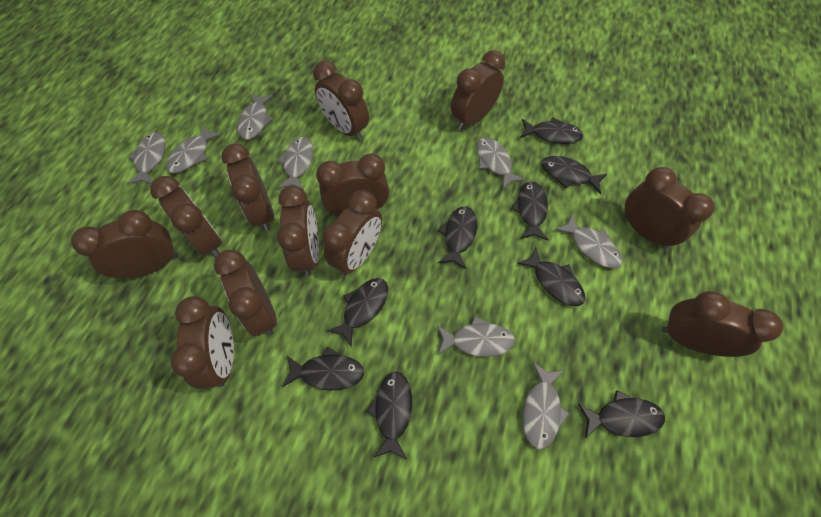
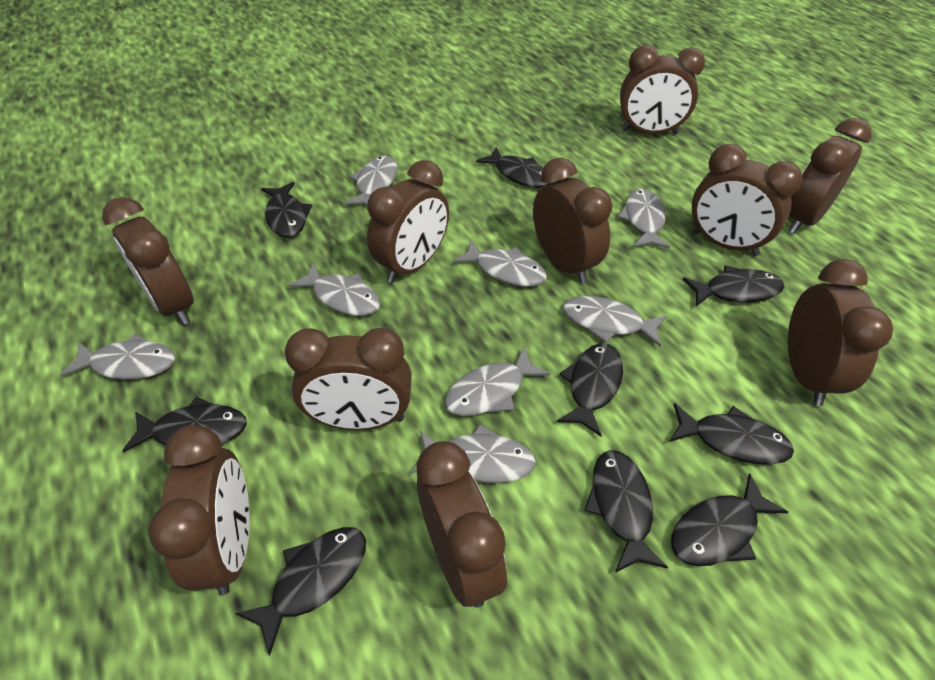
brown clock: 12 -> 10

